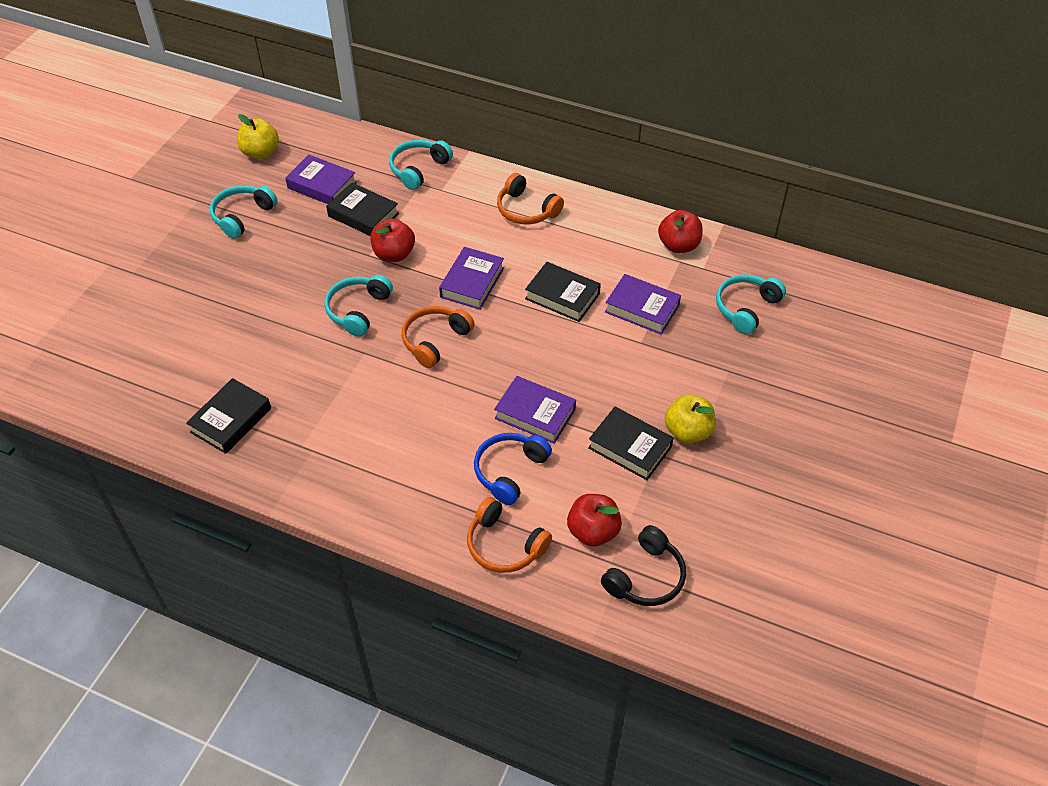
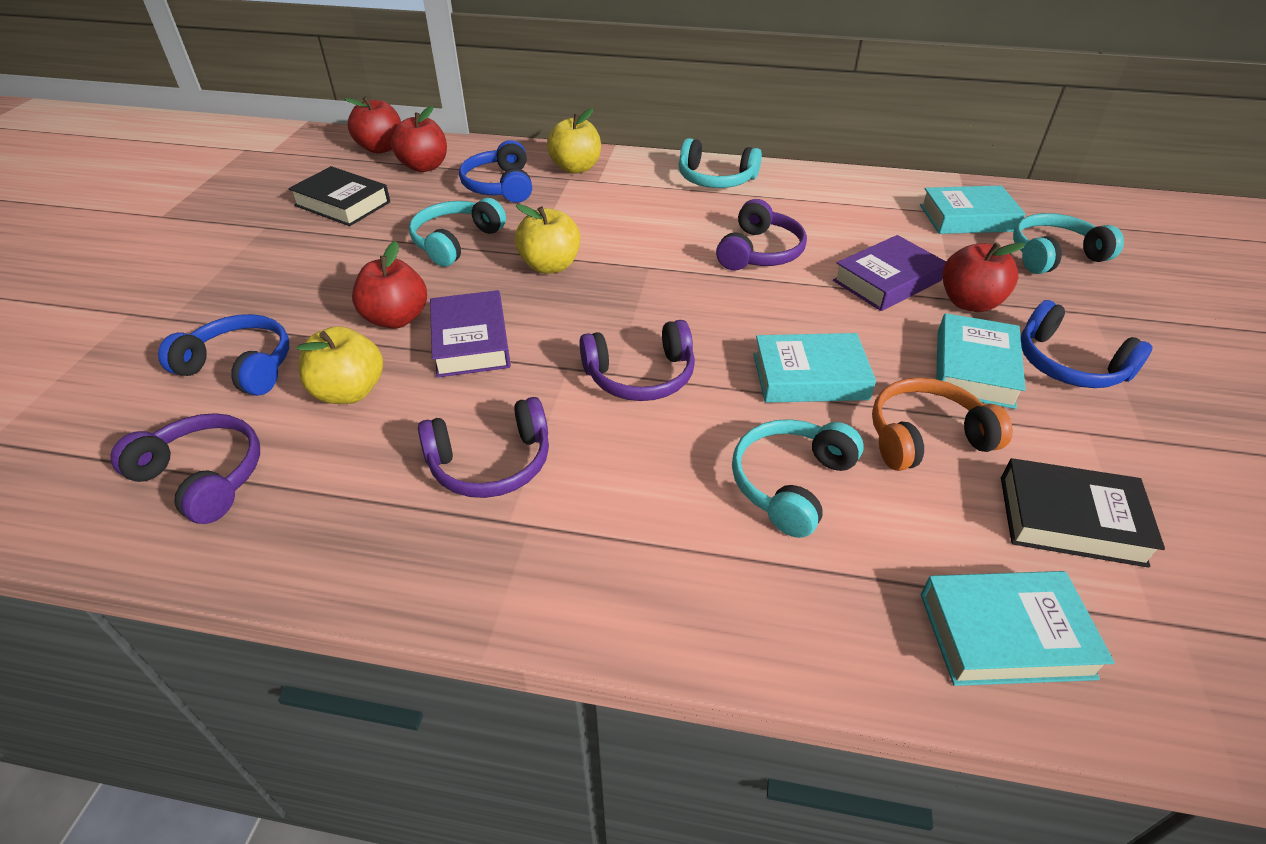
black book: 4 -> 2
black headphones: 1 -> 0
blue headphones: 1 -> 3
orange headphones: 3 -> 1
purple book: 4 -> 2
purple headphones: 0 -> 4
red apple: 3 -> 4
turquoise book: 0 -> 4
yellow apple: 2 -> 3

